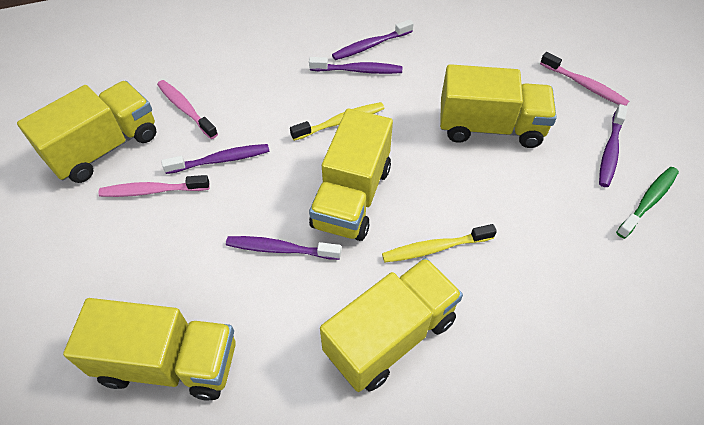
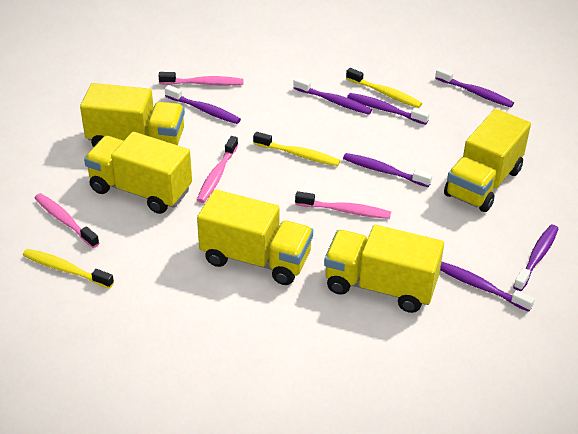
green toothbrush: 1 -> 0
pink toothbrush: 3 -> 4
purple toothbrush: 5 -> 7
yellow toothbrush: 2 -> 3

